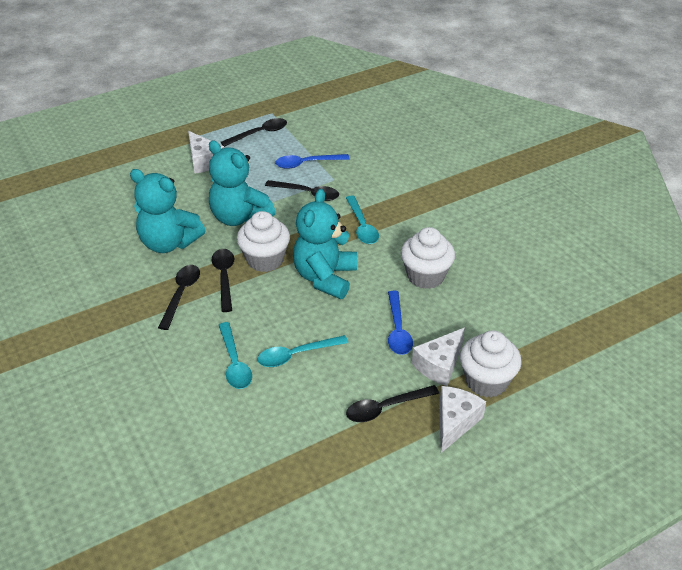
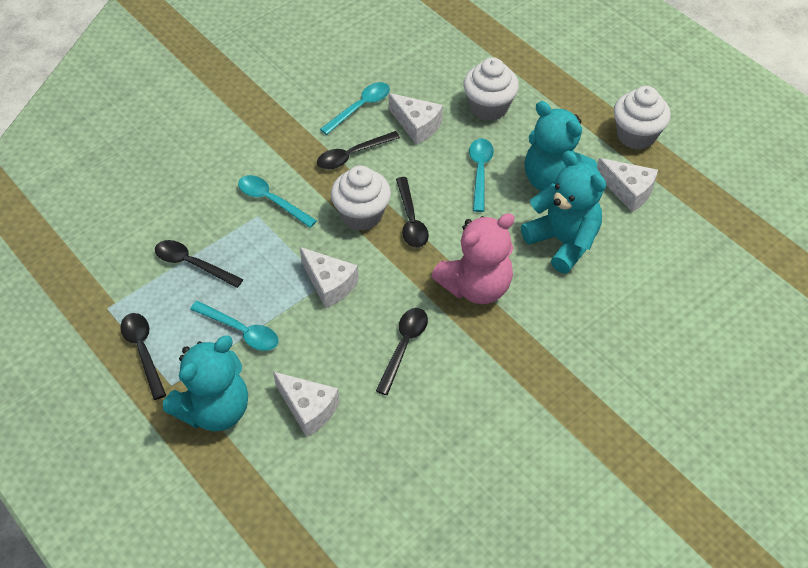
blue spoon: 2 -> 0
pink teddy bear: 0 -> 1
turquoise spoon: 3 -> 4
white cheese: 3 -> 4

